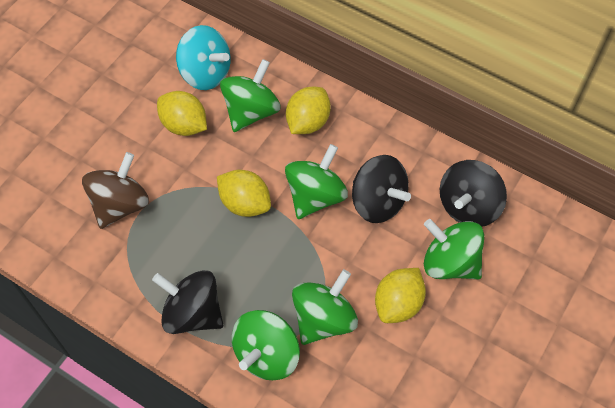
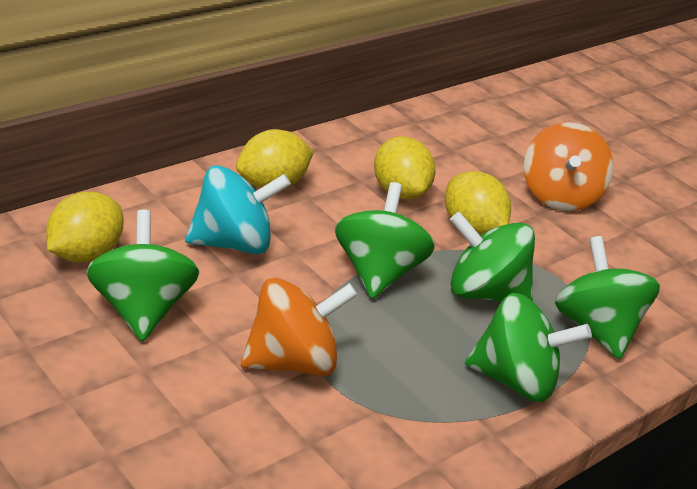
black spinning top: 3 -> 0
brown spinning top: 1 -> 0
orange spinning top: 0 -> 2

